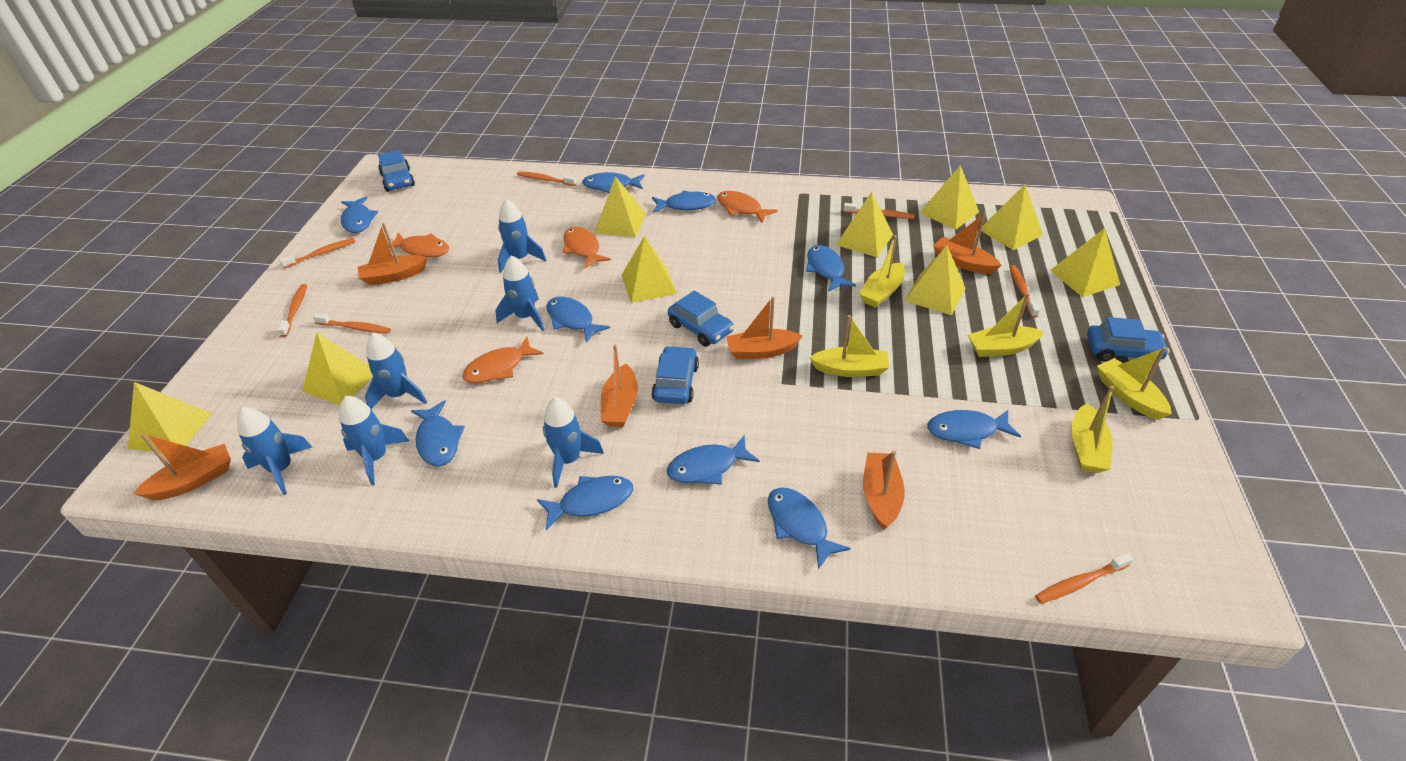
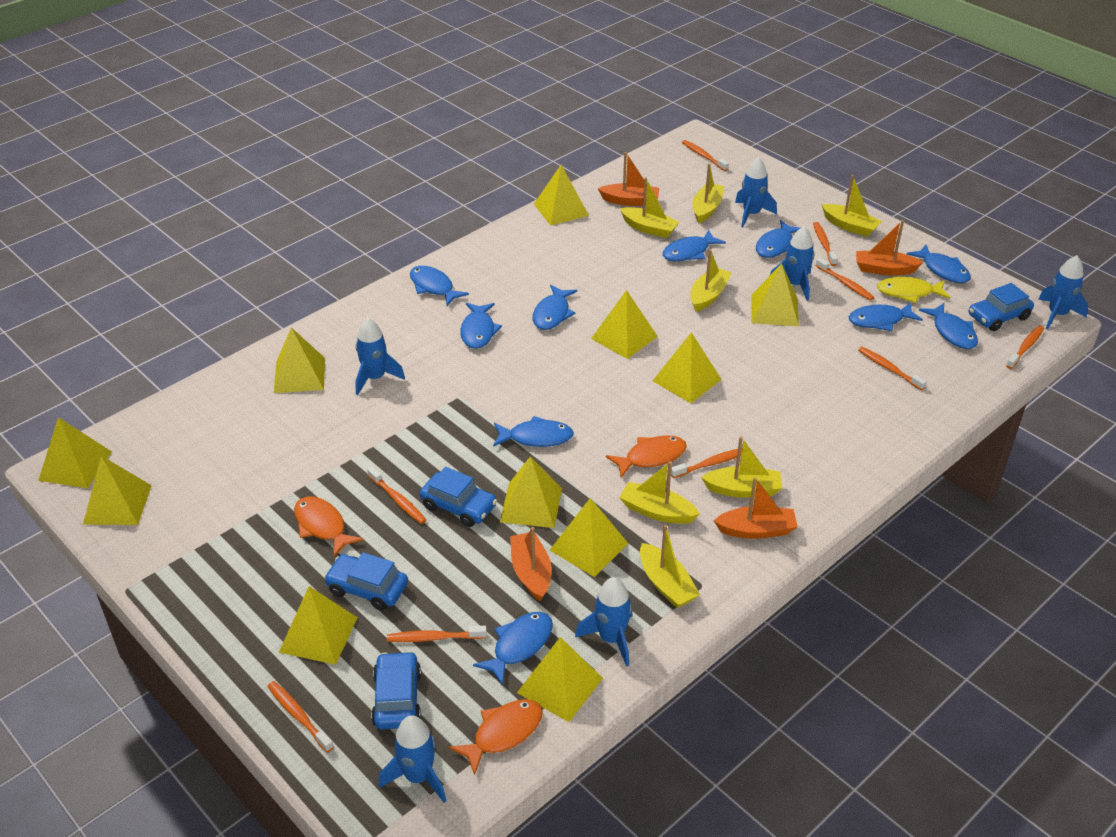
orange boat: 6 -> 4
orange fish: 4 -> 3
orange toothbrush: 7 -> 9
yellow boat: 5 -> 7
yellow fish: 0 -> 1
yellow pyramid: 9 -> 11

